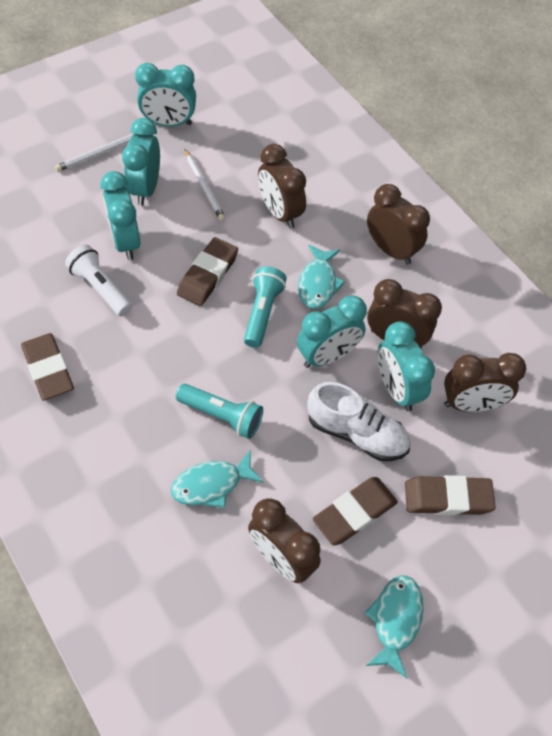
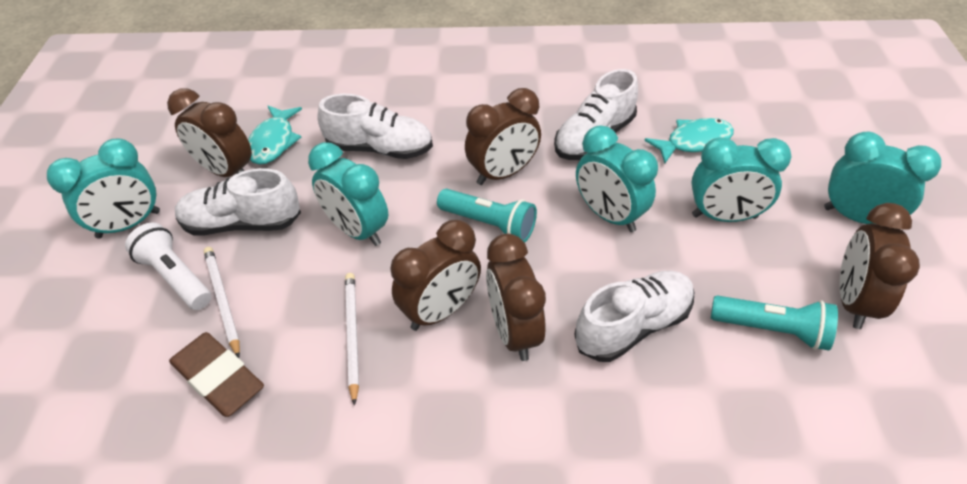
brown eraser: 4 -> 1
turquoise fish: 3 -> 2
white shoe: 1 -> 4

